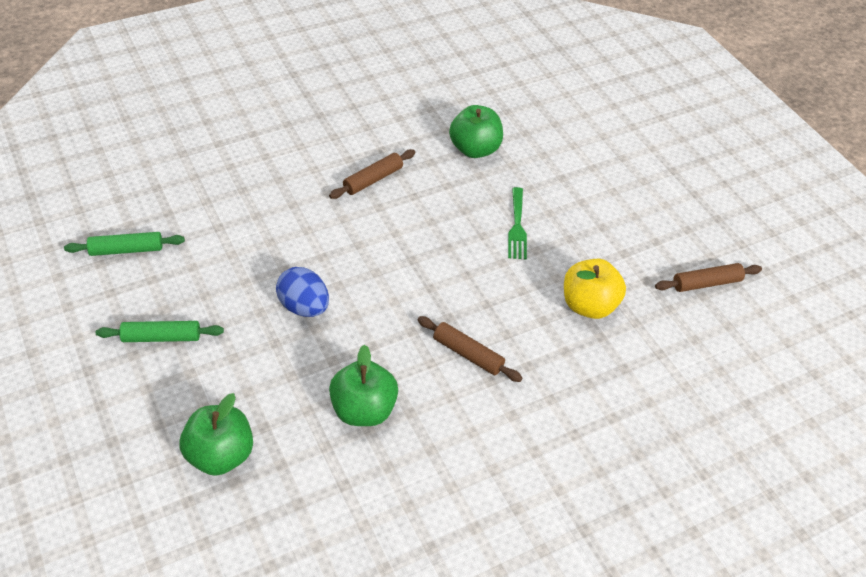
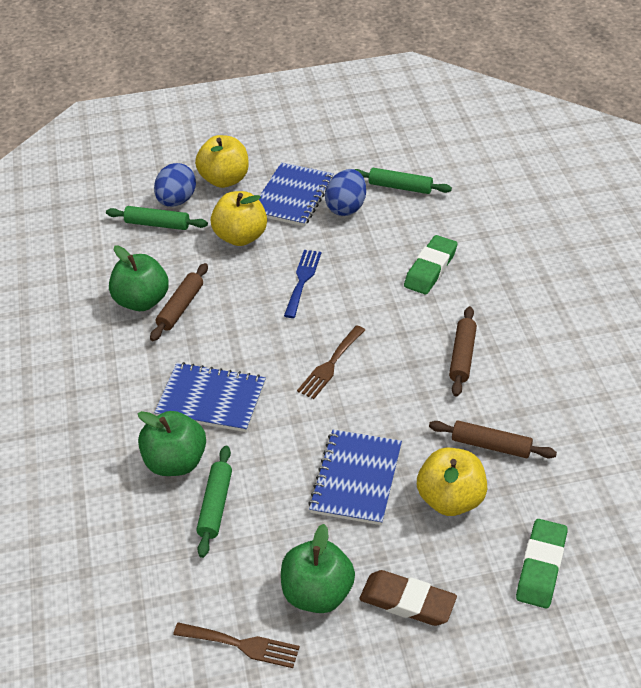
blue egg: 1 -> 2
blue fork: 0 -> 1
blue notebook: 0 -> 3
brown eraser: 0 -> 1
brown fork: 0 -> 2
green eraser: 0 -> 2
green fork: 1 -> 0
green rolling pin: 2 -> 3
yellow apple: 1 -> 3

